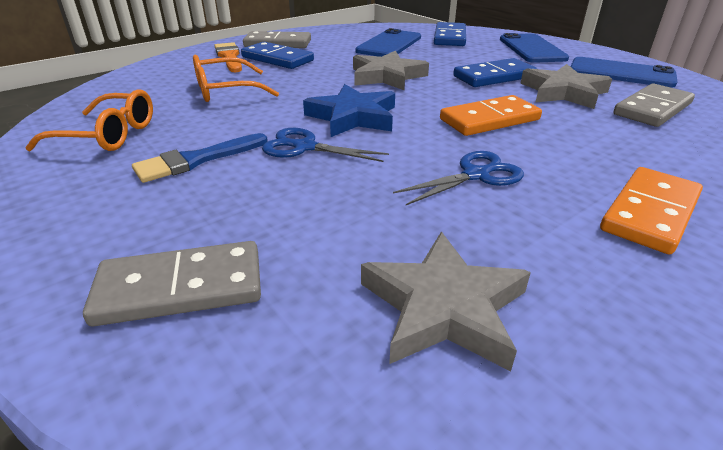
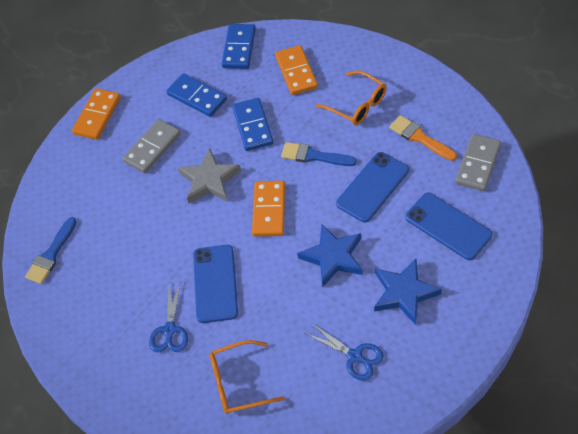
blue brush: 1 -> 2
blue star: 1 -> 2
grey domino: 3 -> 2
grey star: 3 -> 1
orange domino: 2 -> 3

